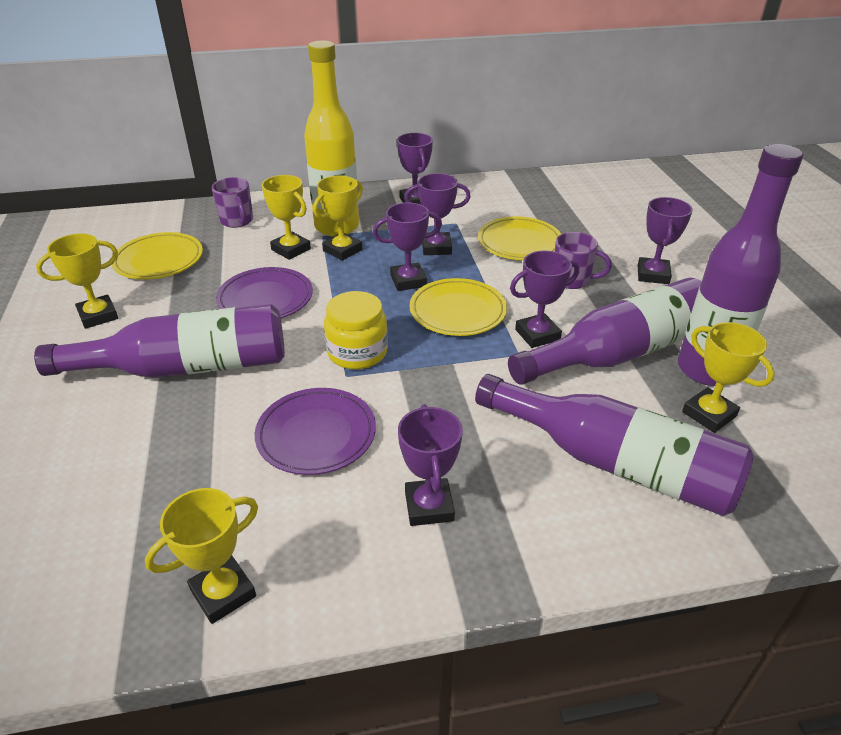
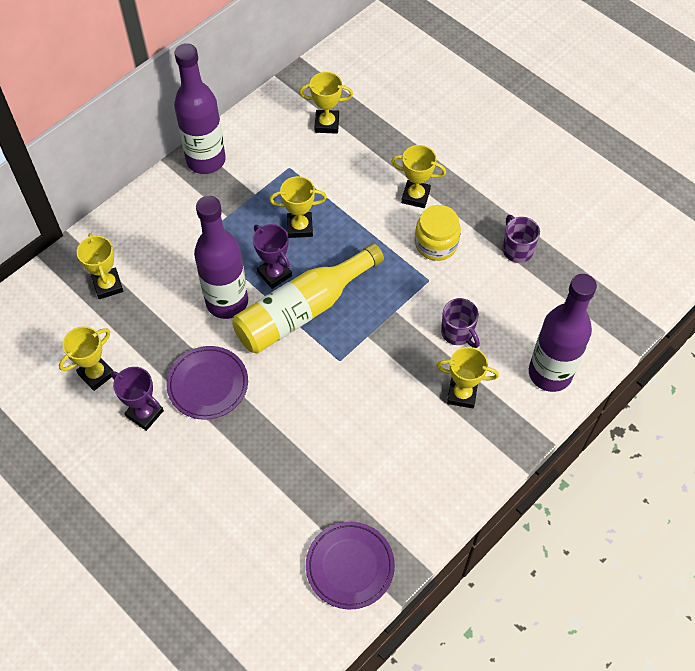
purple bottle: 4 -> 3
purple trophy: 6 -> 2
yellow plate: 3 -> 0
yellow trophy: 5 -> 6

